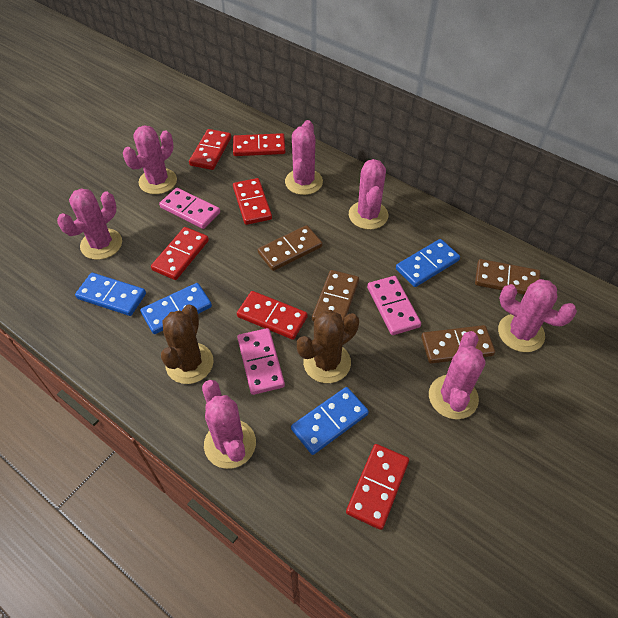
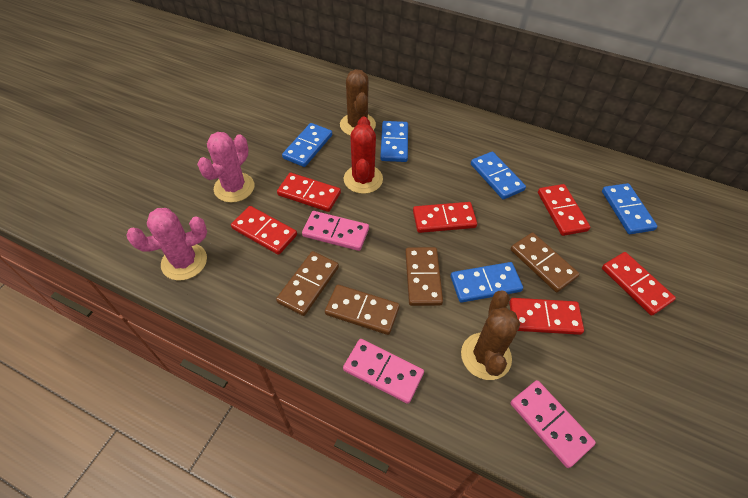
blue domino: 4 -> 5
pink cactus: 7 -> 2
red cactus: 0 -> 1

